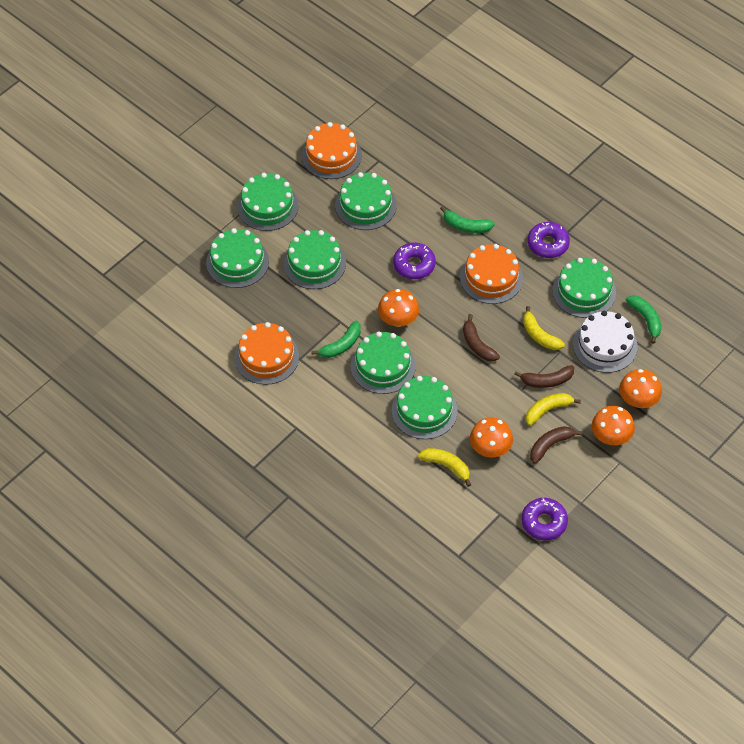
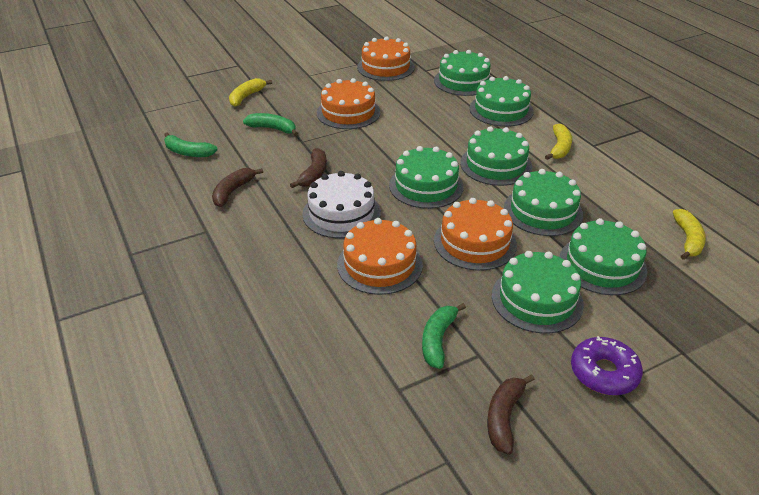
orange cake: 3 -> 4
orange mushroom: 4 -> 0
purple donut: 3 -> 1

